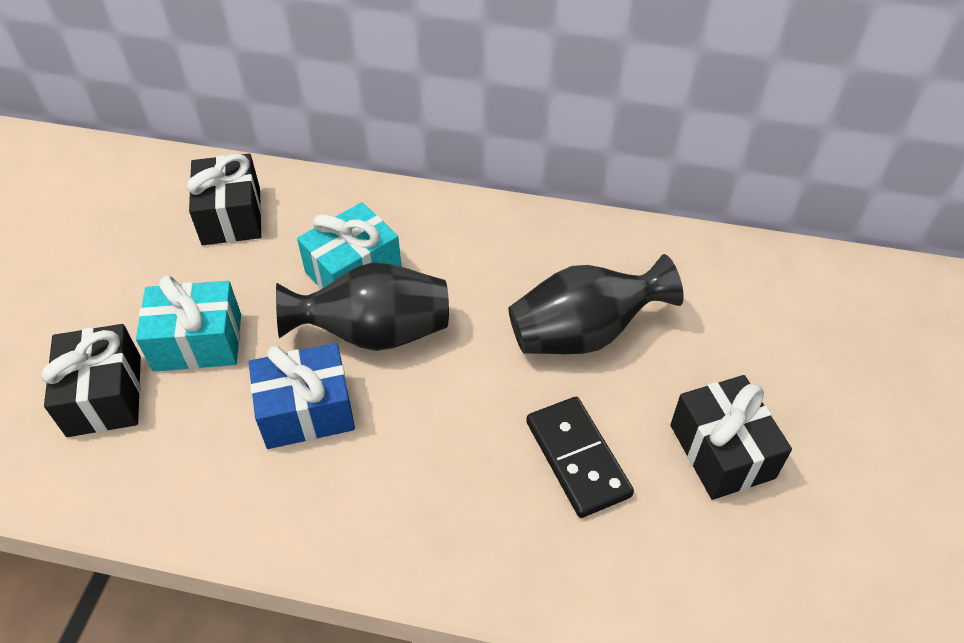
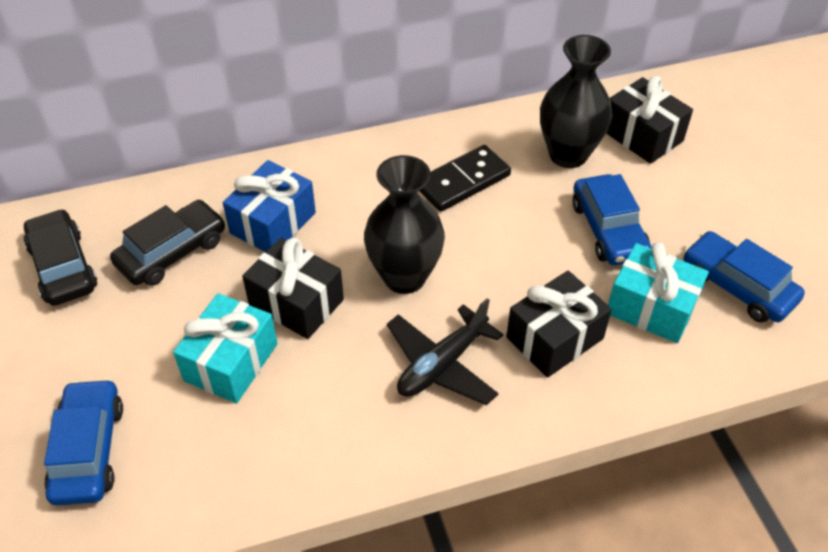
black car: 0 -> 2
black plane: 0 -> 1
blue car: 0 -> 3

